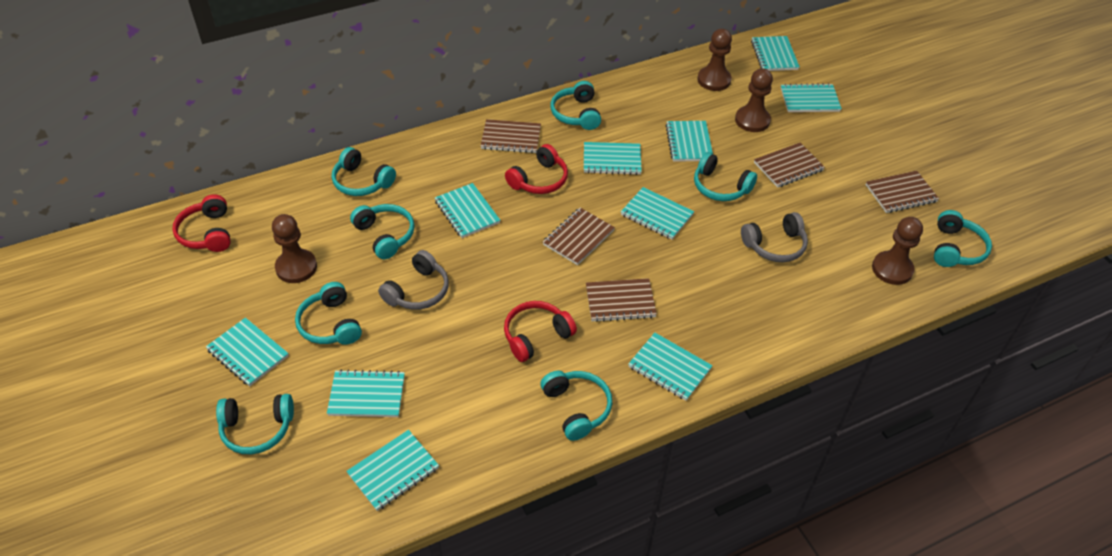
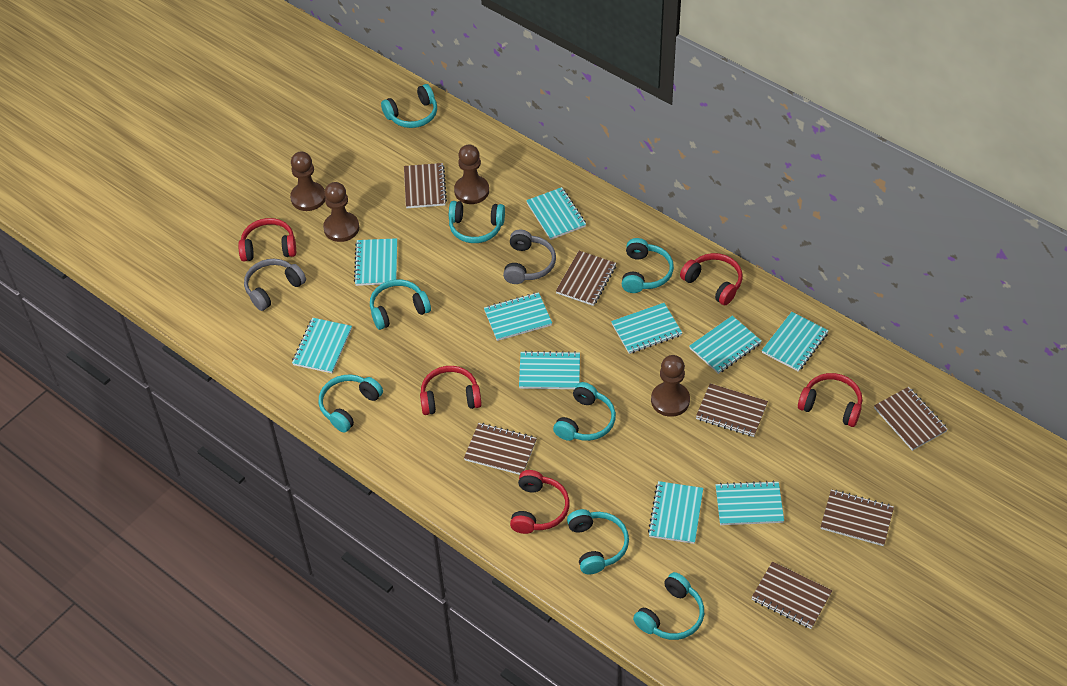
brown notebook: 5 -> 7
red headphones: 3 -> 5

